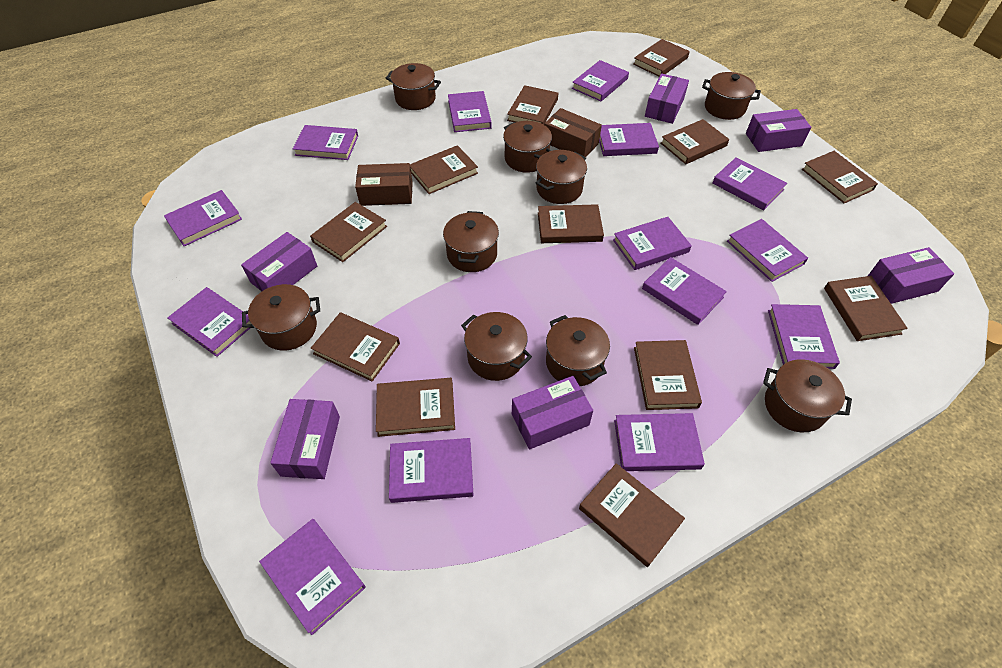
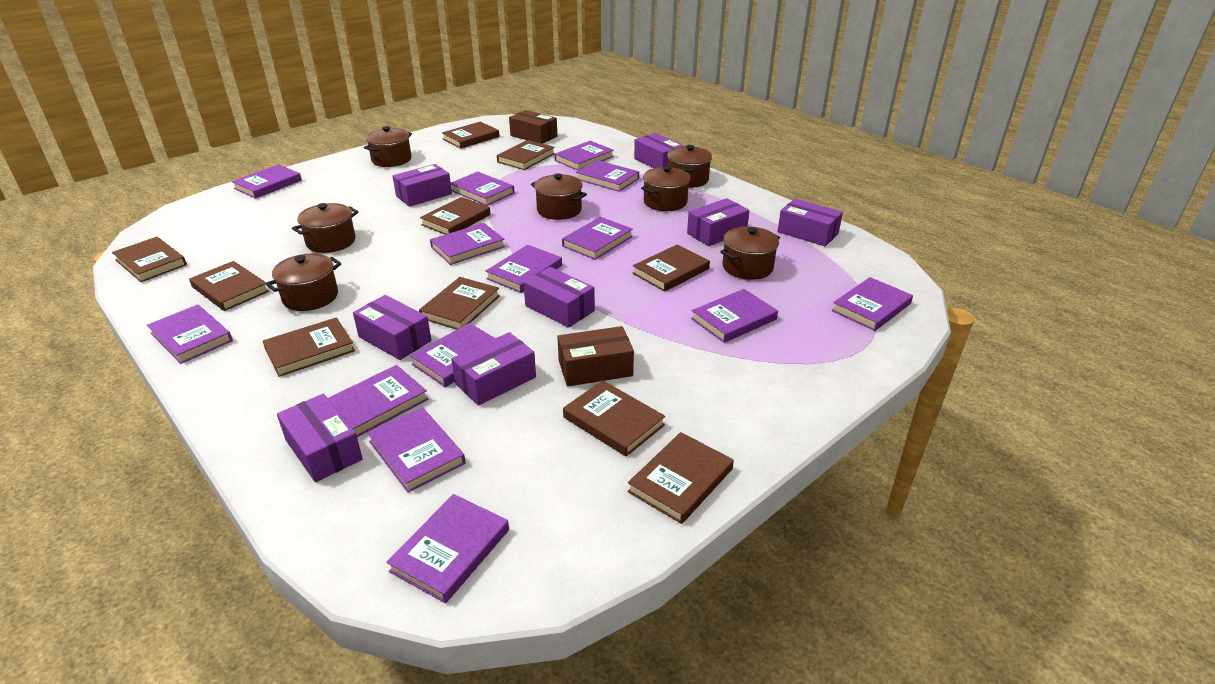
brown book: 12 -> 10
brown pot: 9 -> 7
purple box: 6 -> 8

